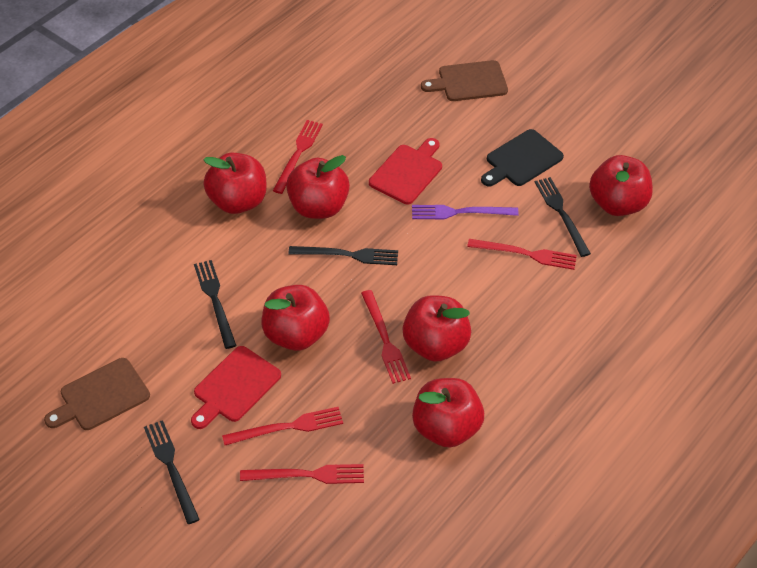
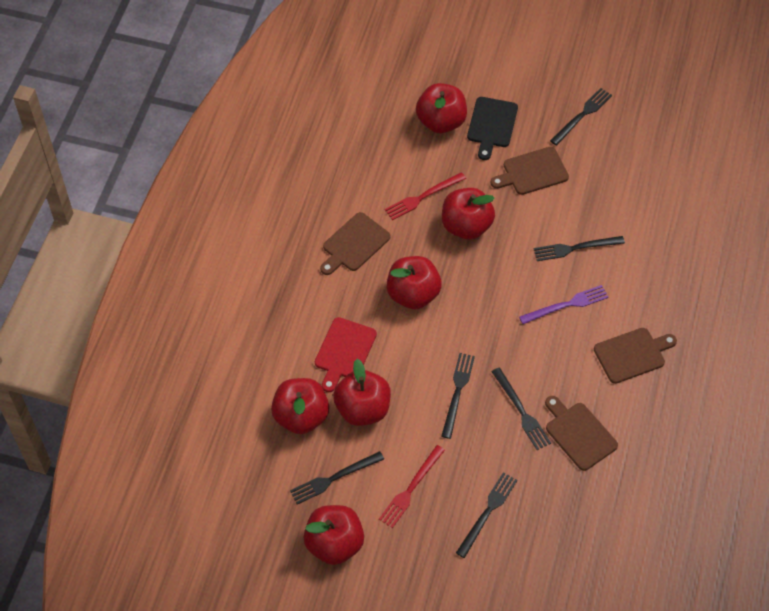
black fork: 4 -> 6
brown cutting board: 2 -> 4
red cutting board: 2 -> 1
red fork: 5 -> 2

